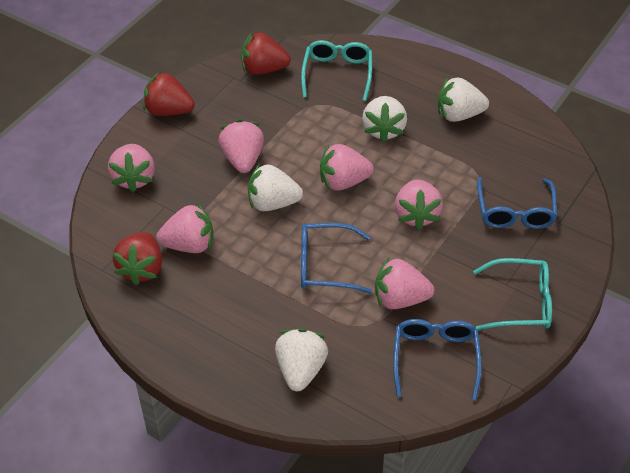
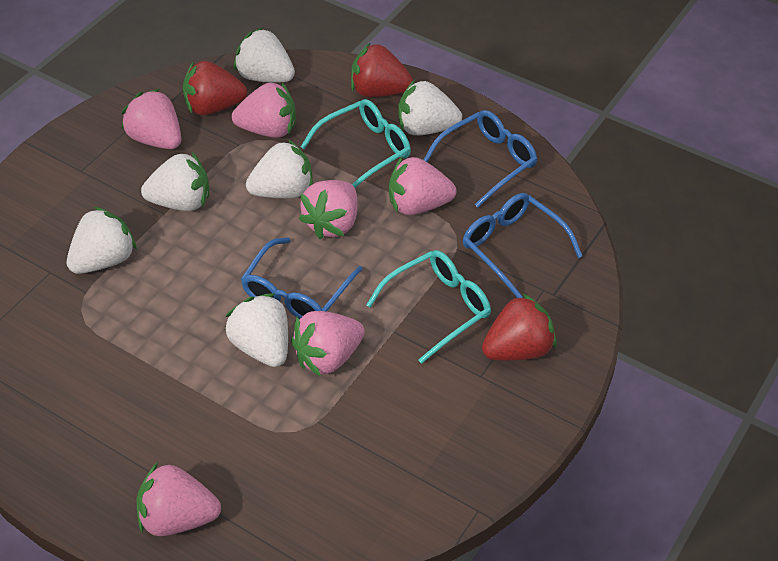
white strawberry: 4 -> 6

